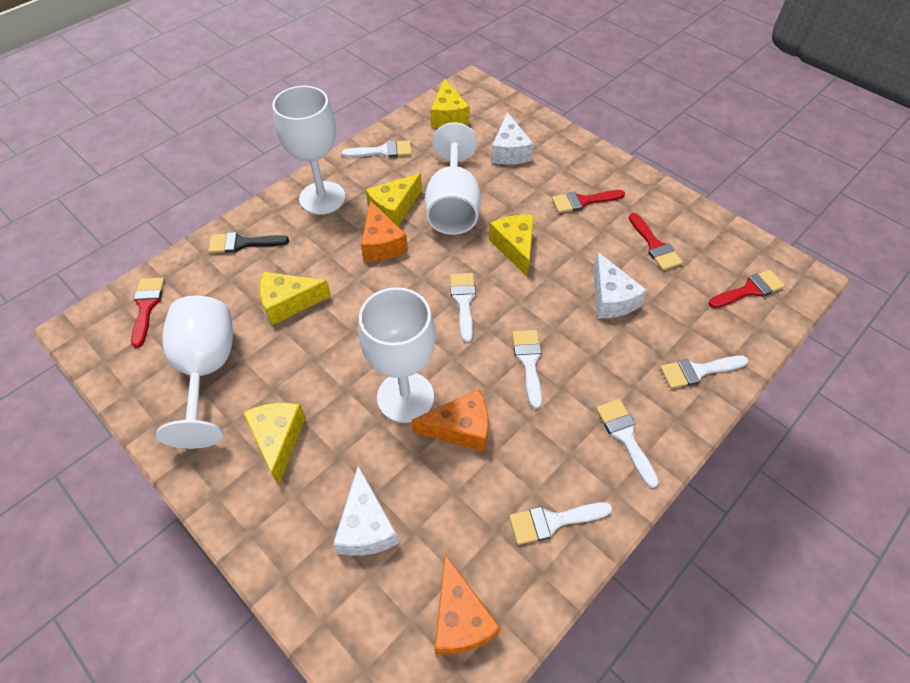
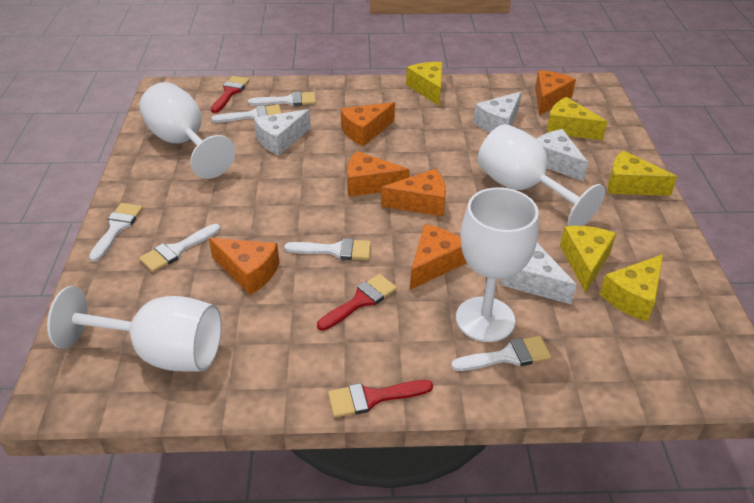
black brush: 1 -> 0
orange cheese: 3 -> 6
red brush: 4 -> 3
white cheese: 3 -> 4

